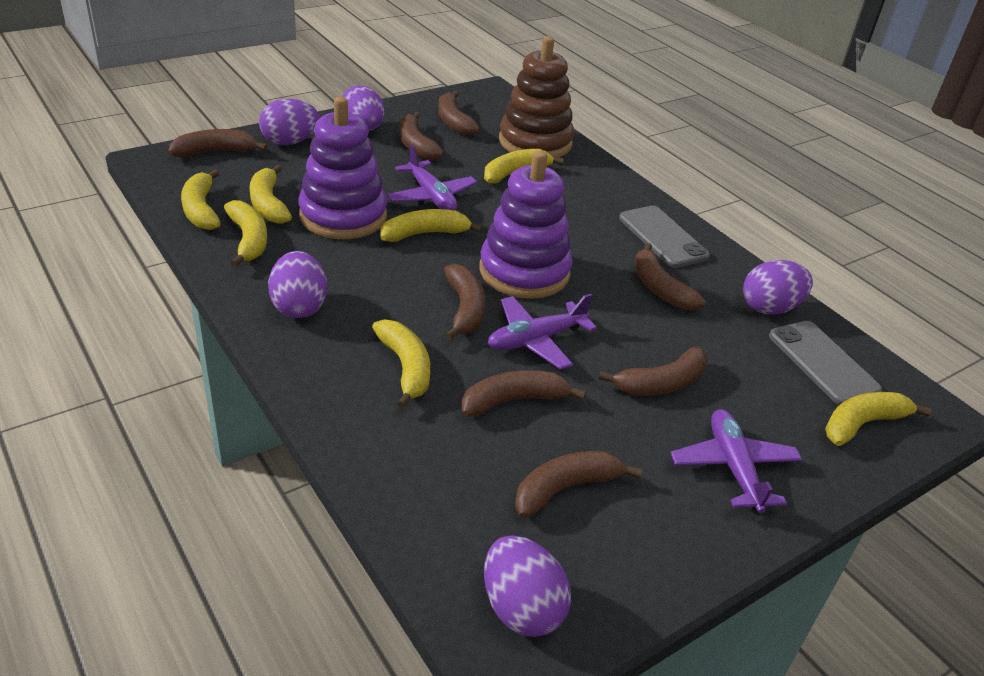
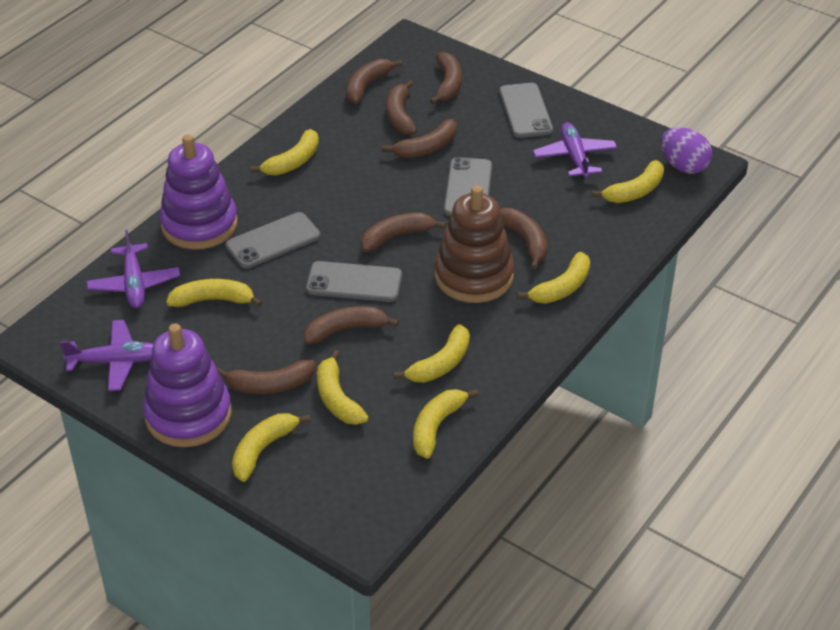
grey phone: 2 -> 4
purple egg: 5 -> 1
yellow banana: 7 -> 8

